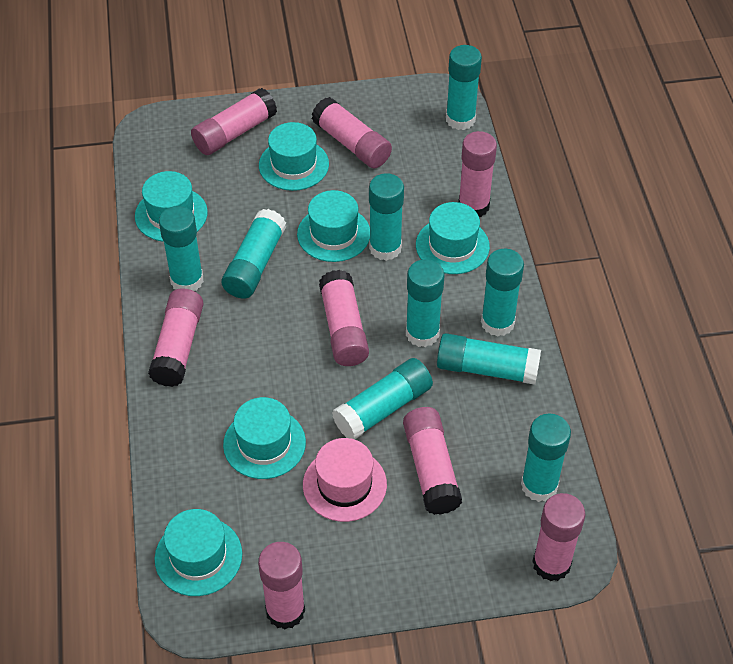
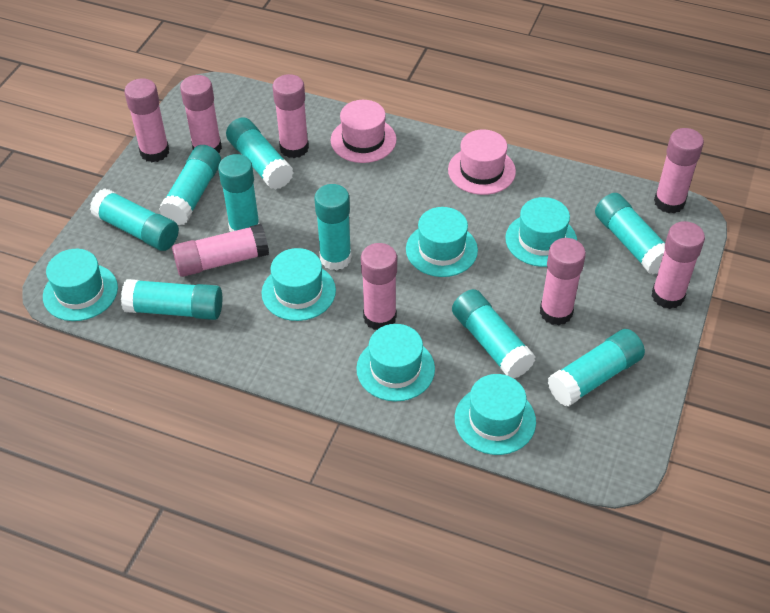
pink hat: 1 -> 2

